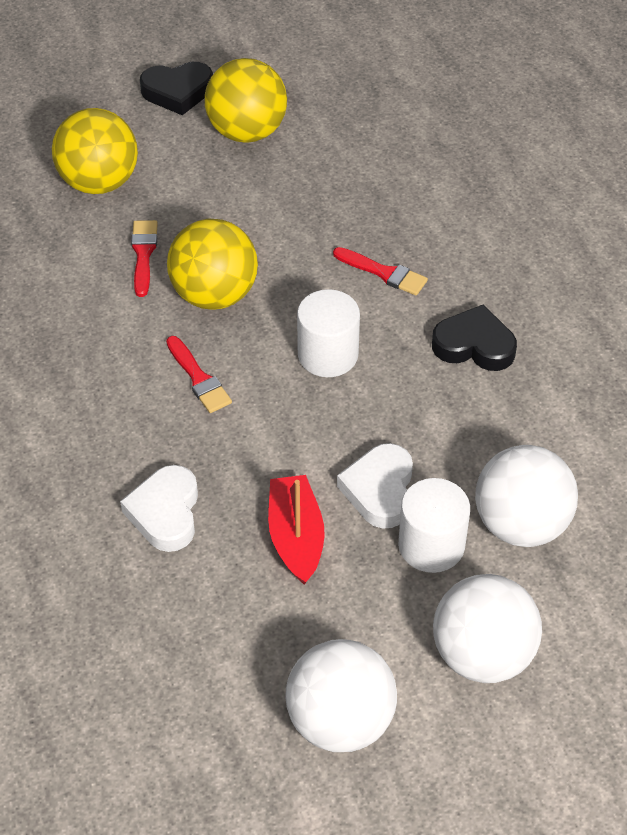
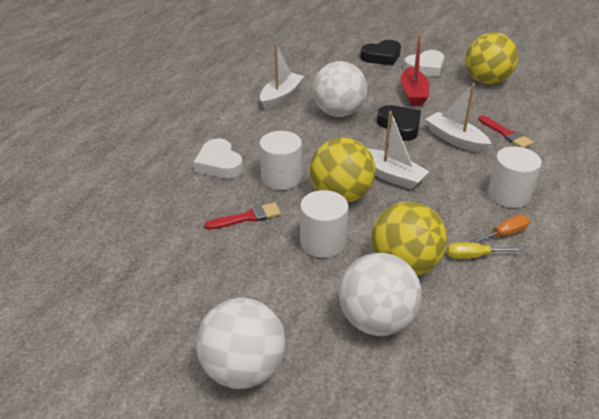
orange screwdriver: 0 -> 1
red brush: 3 -> 2
white boat: 0 -> 3
white cylinder: 2 -> 3
yellow screwdriver: 0 -> 1

